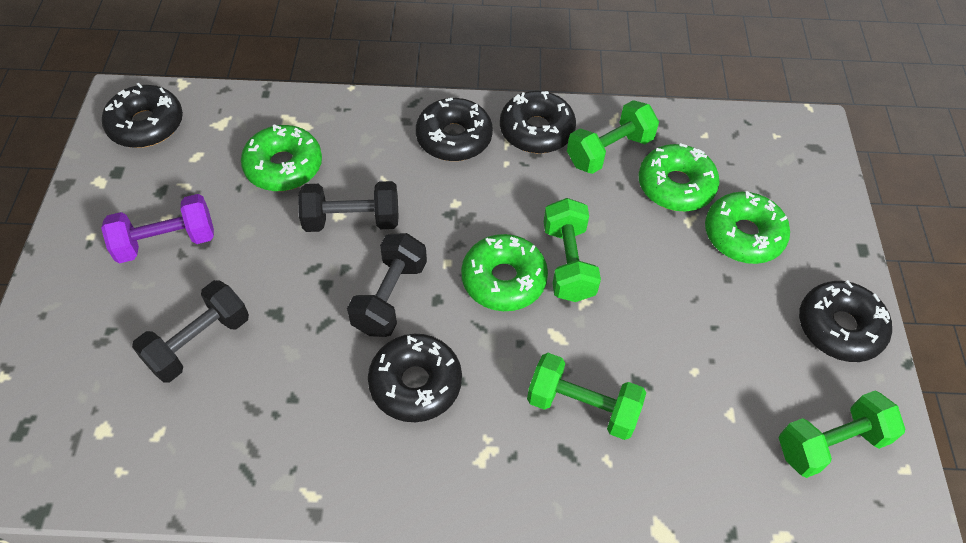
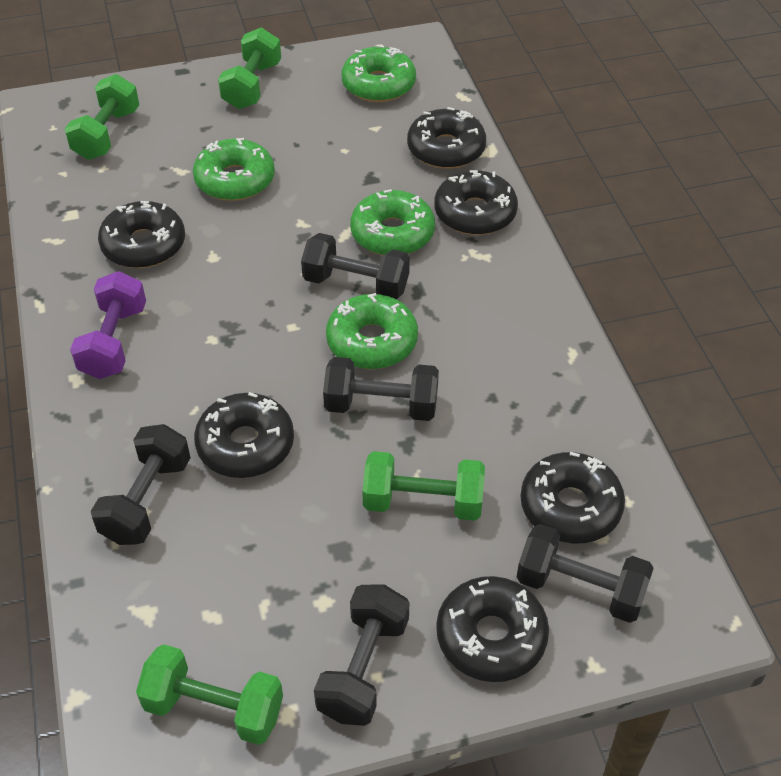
black donut: 5 -> 6
black dumbbell: 3 -> 5

